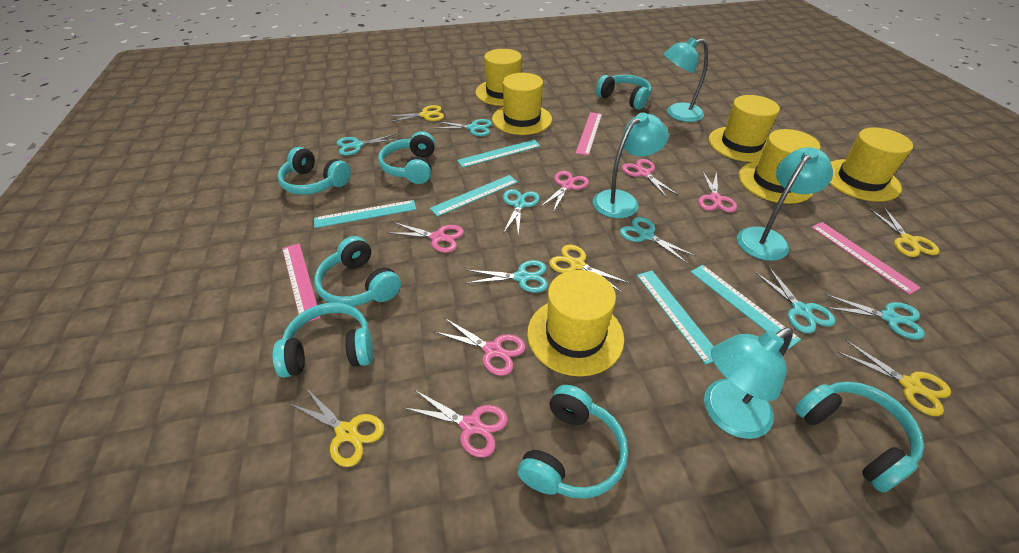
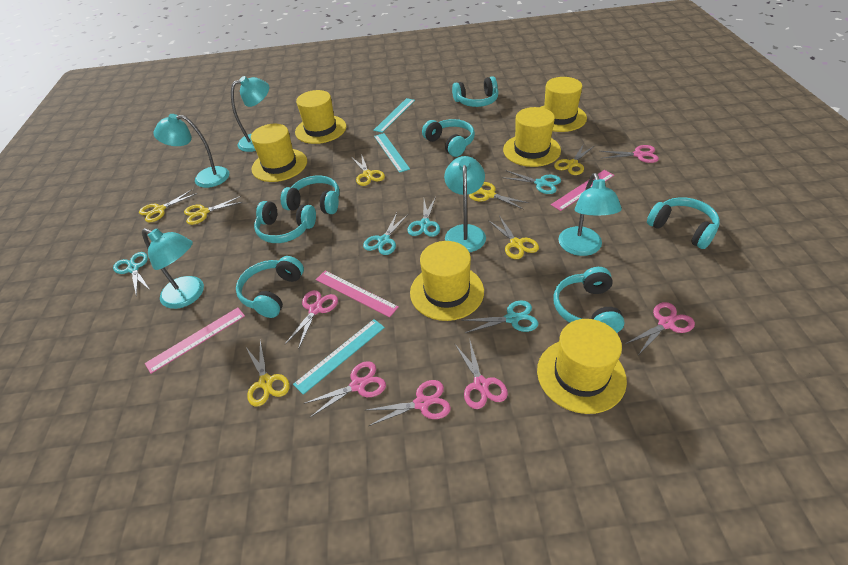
turquoise lamp: 4 -> 5
turquoise ruler: 5 -> 3
turquoise scissors: 7 -> 5
yellow scissors: 5 -> 7

